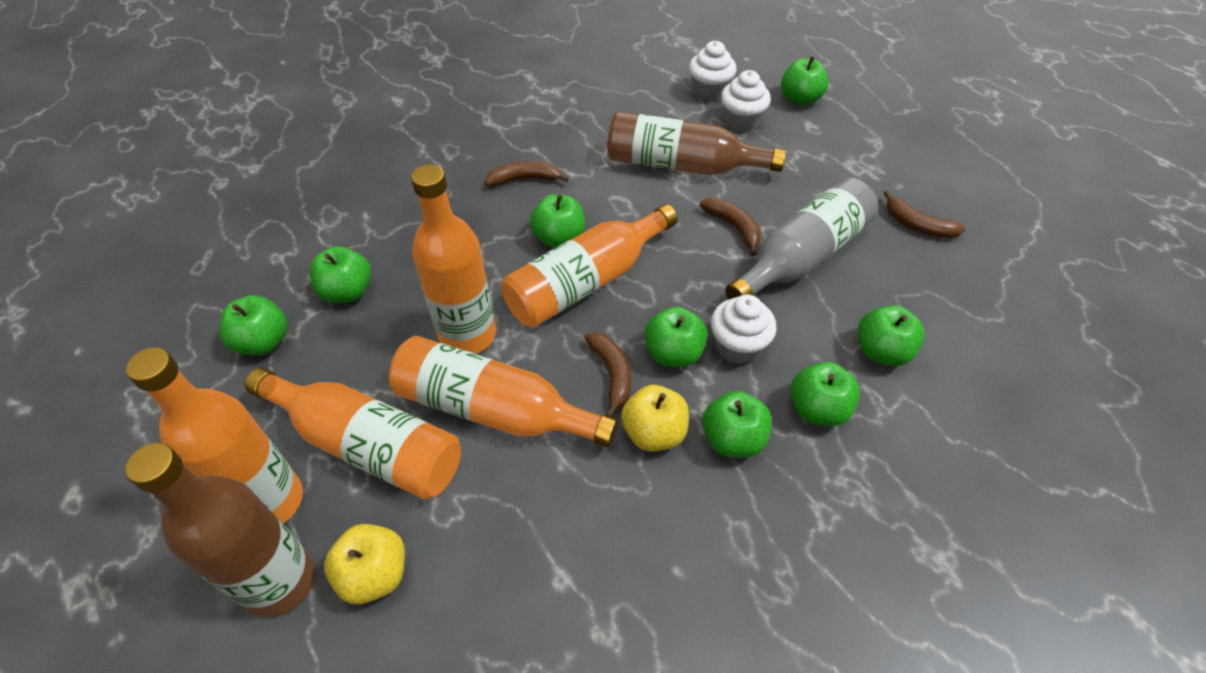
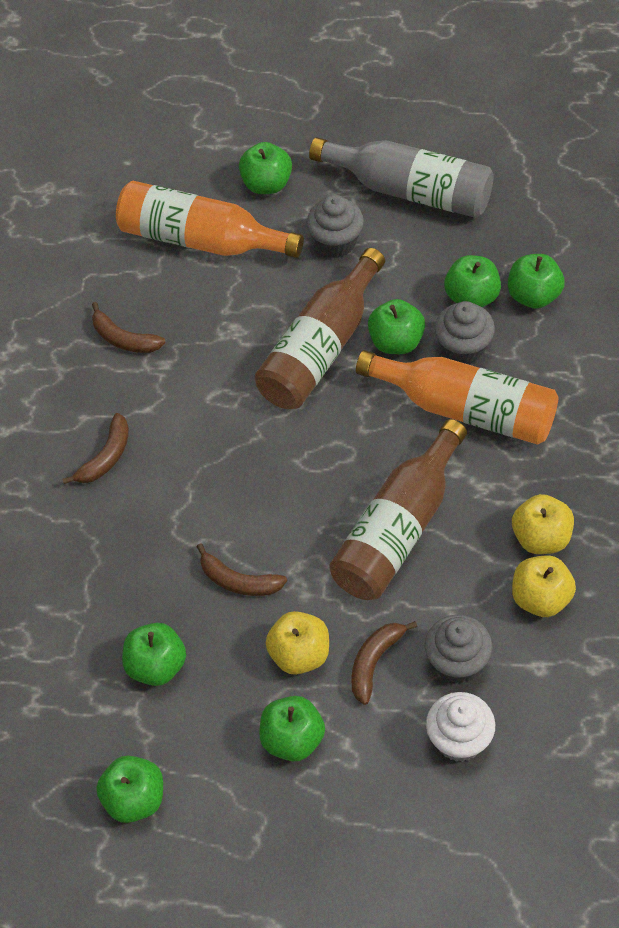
green apple: 8 -> 7
grey cupcake: 0 -> 3
orange bottle: 5 -> 2
white cupcake: 3 -> 1
yellow apple: 2 -> 3

